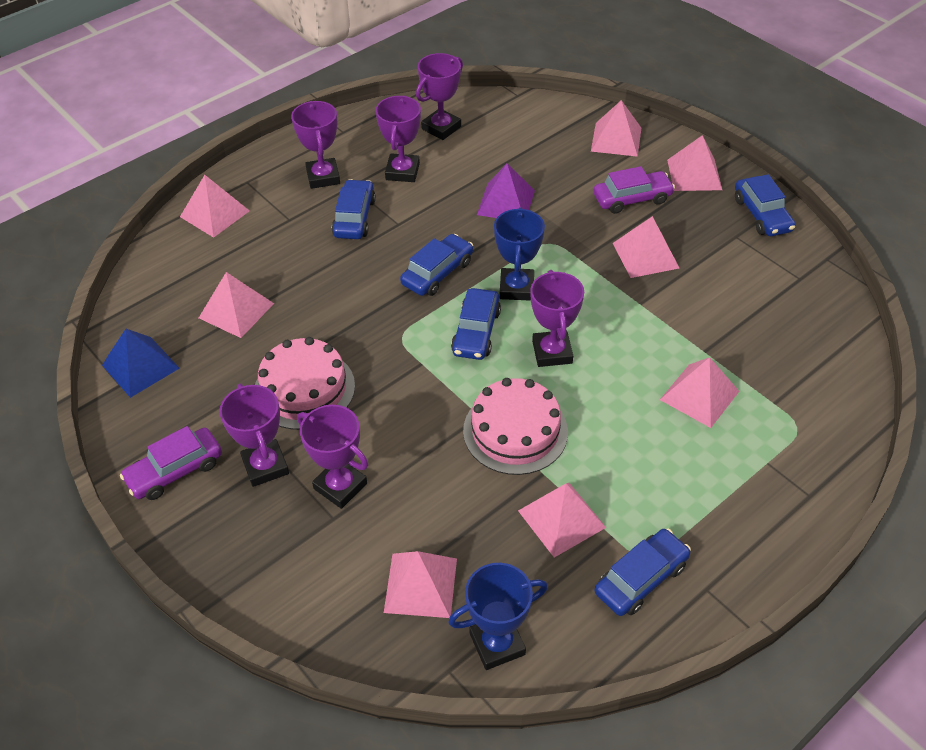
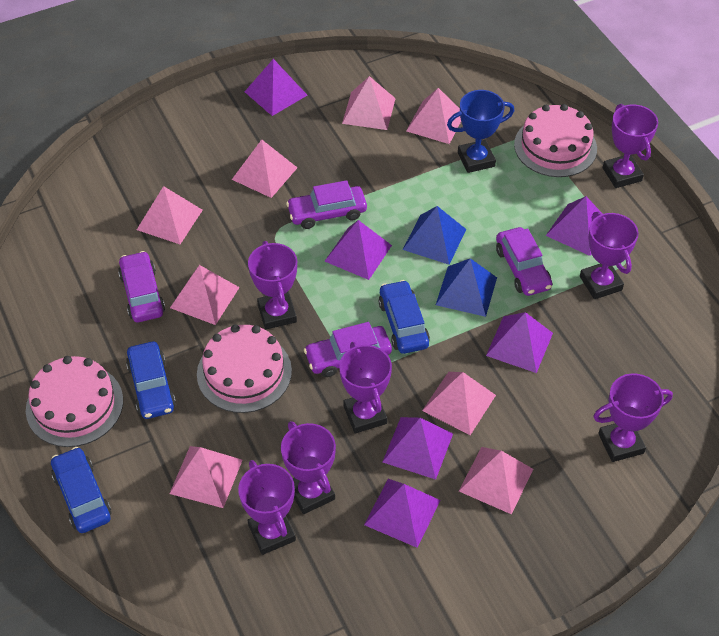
blue car: 5 -> 3
blue pyramid: 1 -> 2
blue trophy: 2 -> 1
pink cake: 2 -> 3
purple car: 2 -> 4
purple pyramid: 1 -> 6
purple trophy: 6 -> 7

